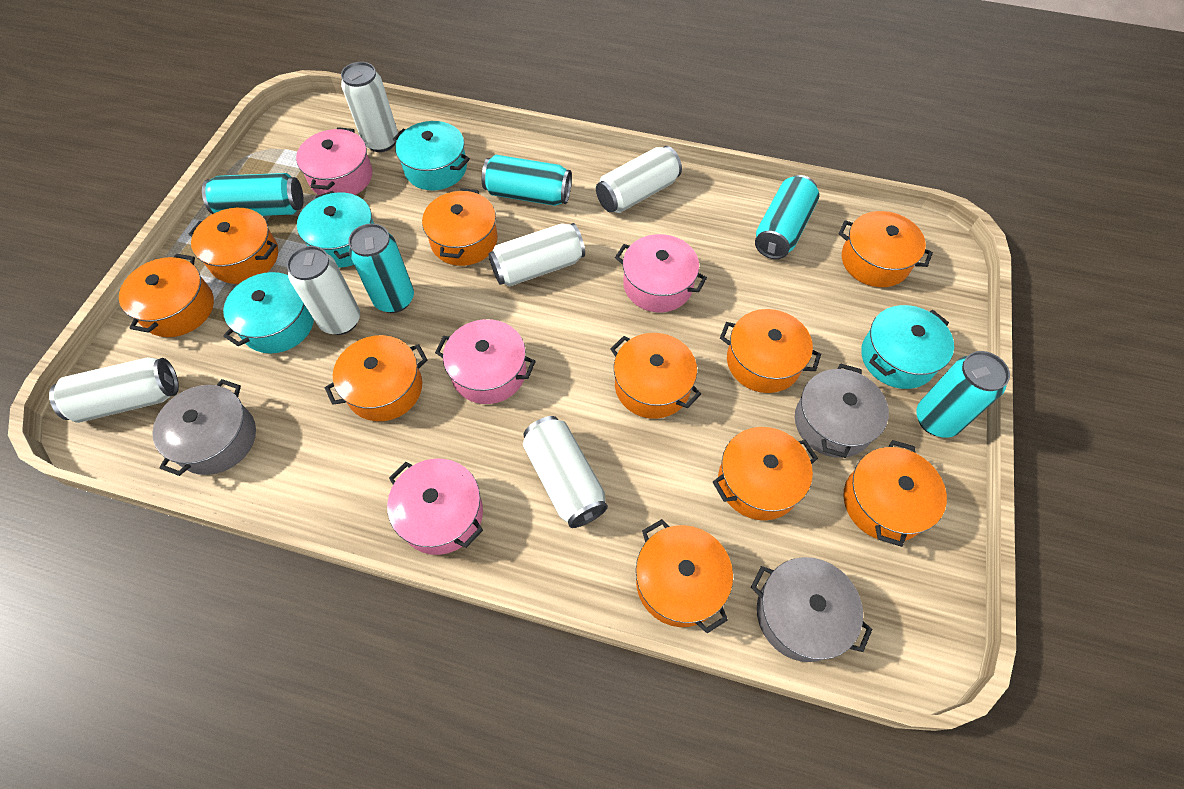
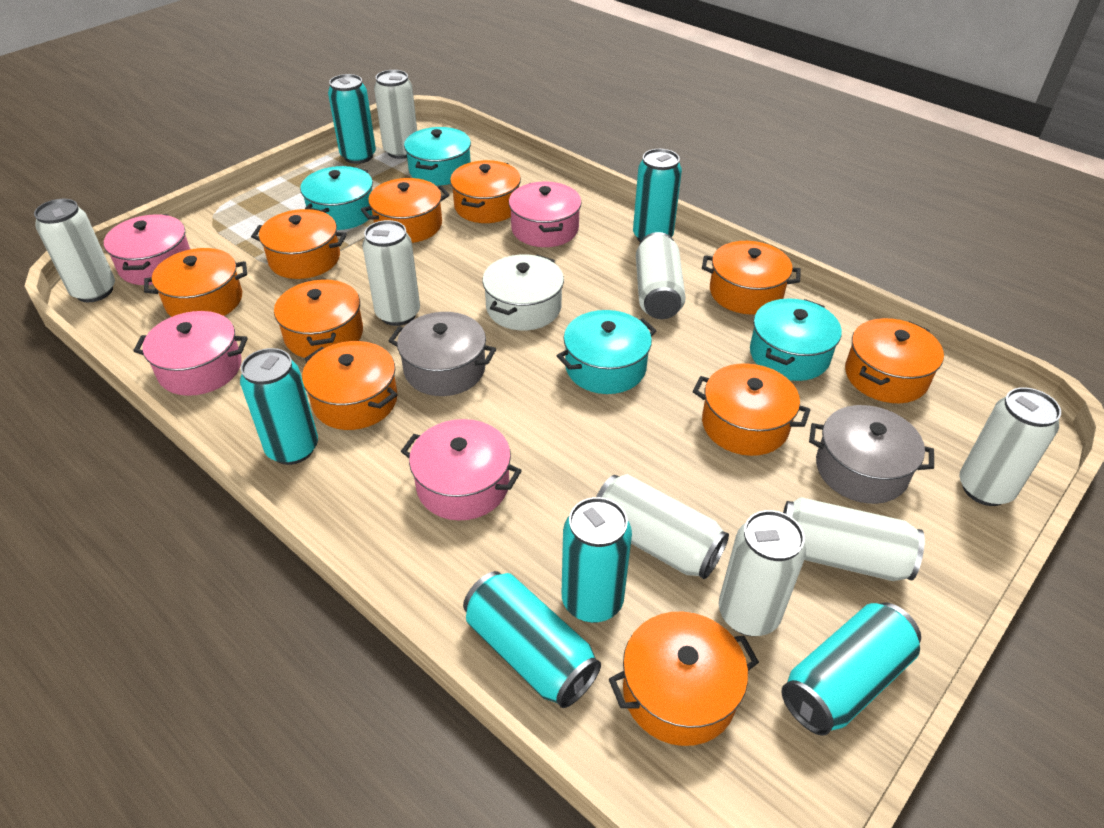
grey pot: 3 -> 2
turquoise can: 5 -> 6
white can: 6 -> 8
white pot: 0 -> 1

